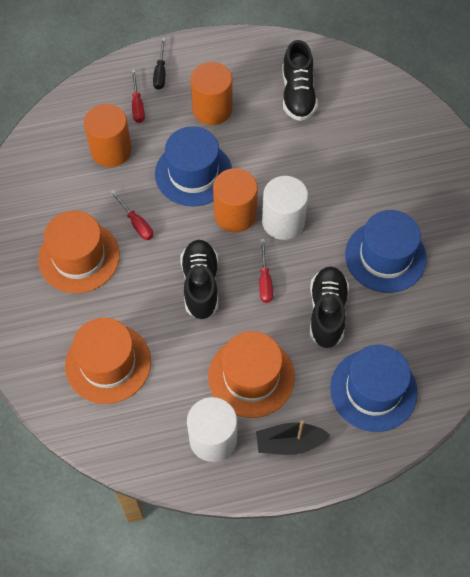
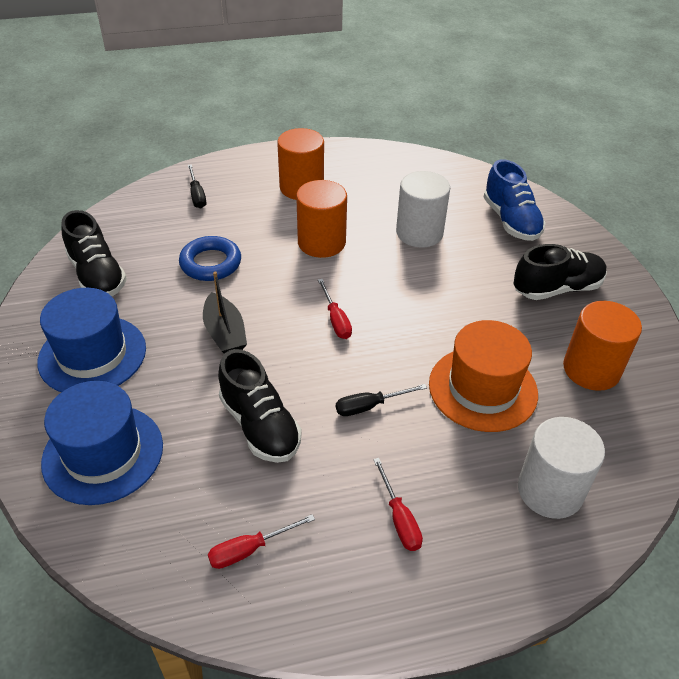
black screwdriver: 1 -> 2
blue hat: 3 -> 2
blue ring: 0 -> 1
blue shoe: 0 -> 1
orange hat: 3 -> 1

